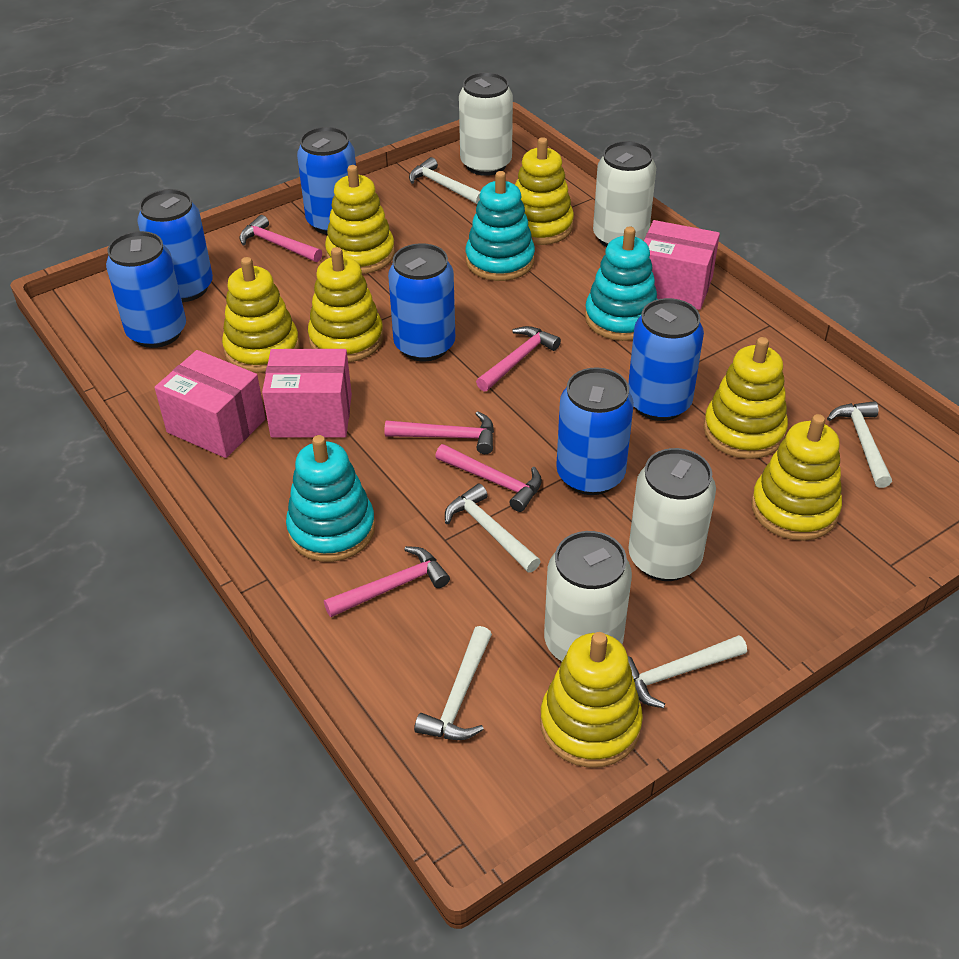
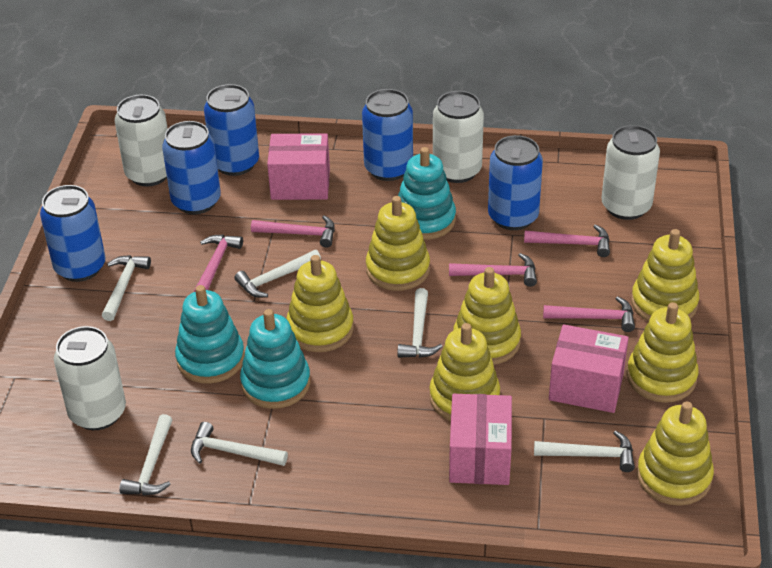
blue can: 6 -> 5
white hammer: 5 -> 6

